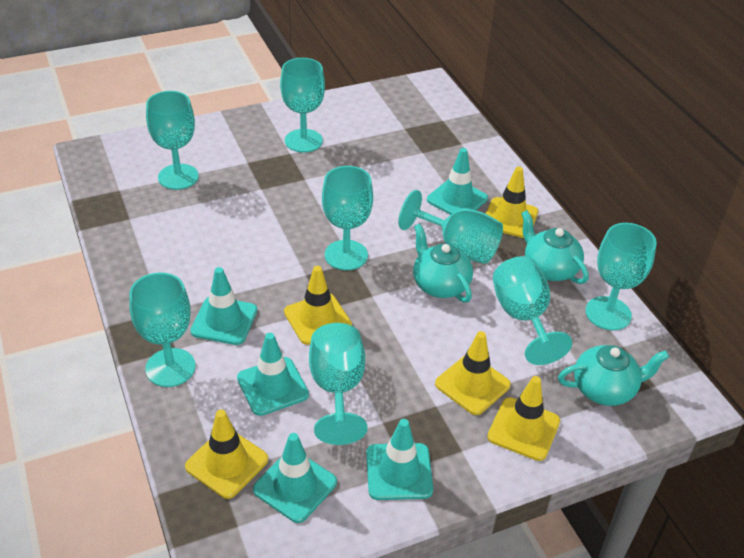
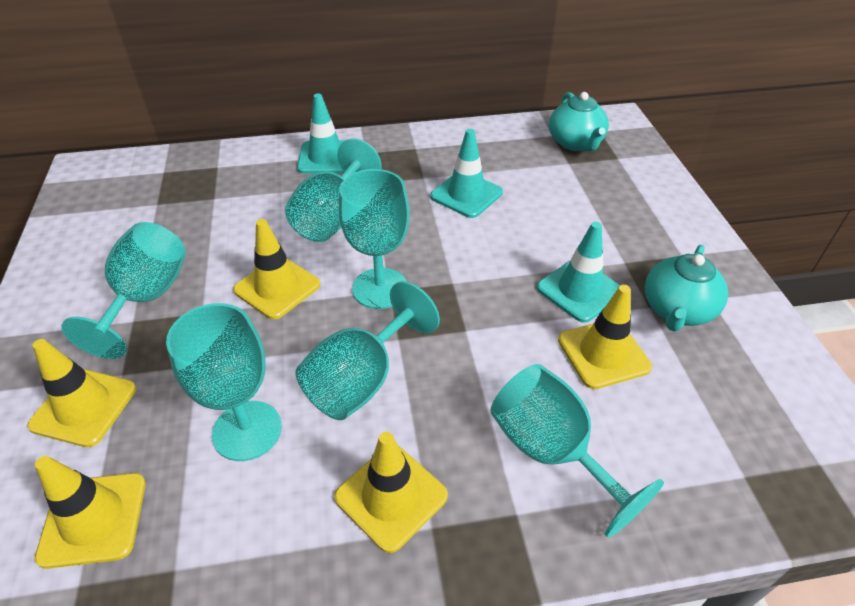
turquoise goblet: 8 -> 6
turquoise teapot: 3 -> 2
turquoise traffic cone: 5 -> 3

